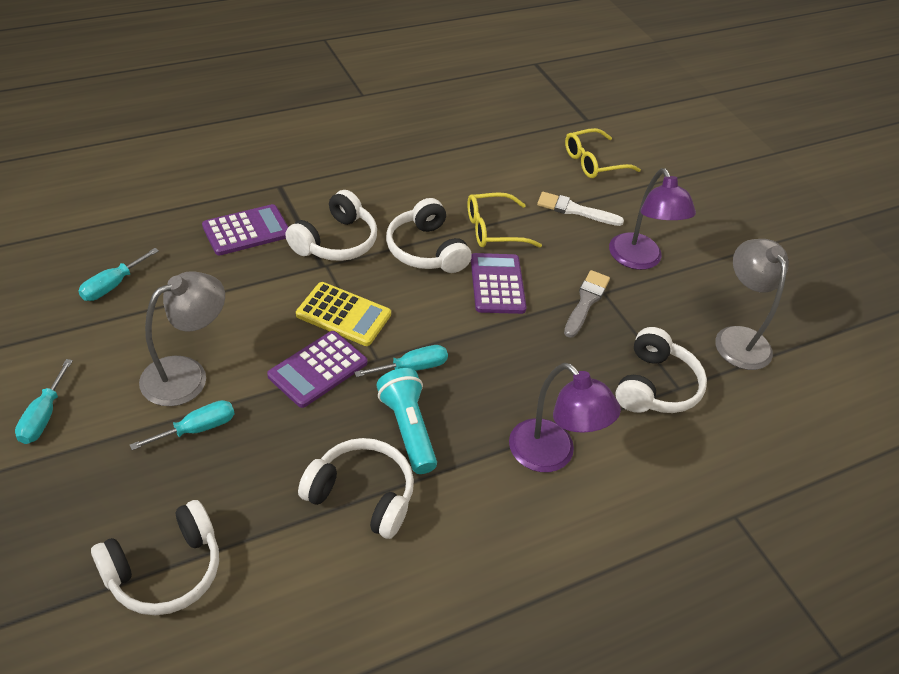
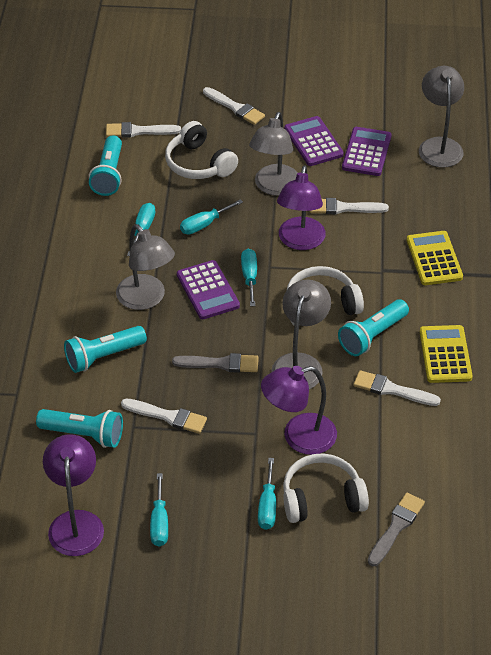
grey brush: 1 -> 2
grey lamp: 2 -> 4
purple lamp: 2 -> 3
turquoise flashlight: 1 -> 4
turquoise screwdriver: 4 -> 5
white brush: 1 -> 5
white headphones: 5 -> 3
yellow calculator: 1 -> 2
yellow glasses: 2 -> 0

